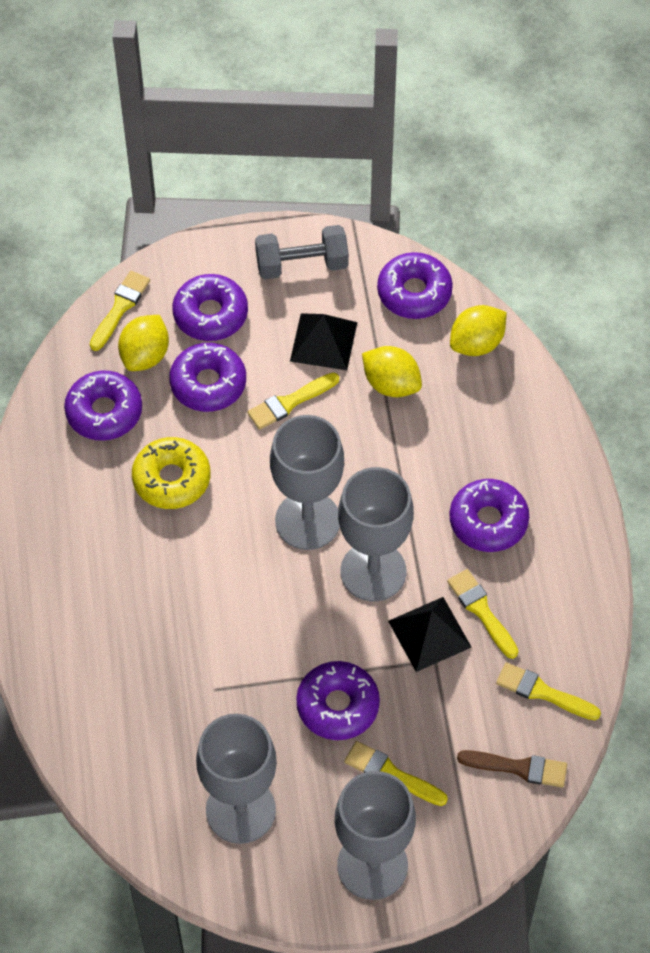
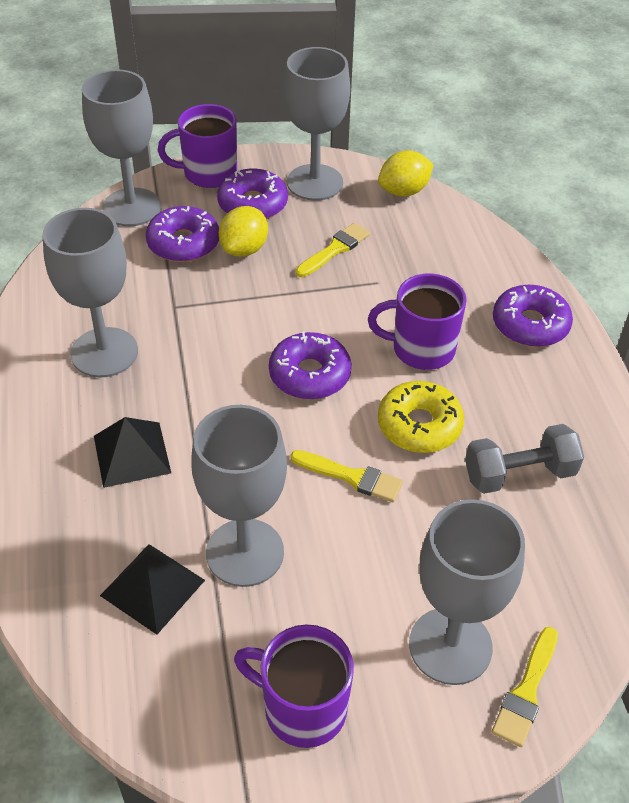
brown brush: 1 -> 0
grey goblet: 4 -> 5
purple donut: 6 -> 4
purple mug: 0 -> 3
yellow brush: 5 -> 3
yellow lemon: 3 -> 2

